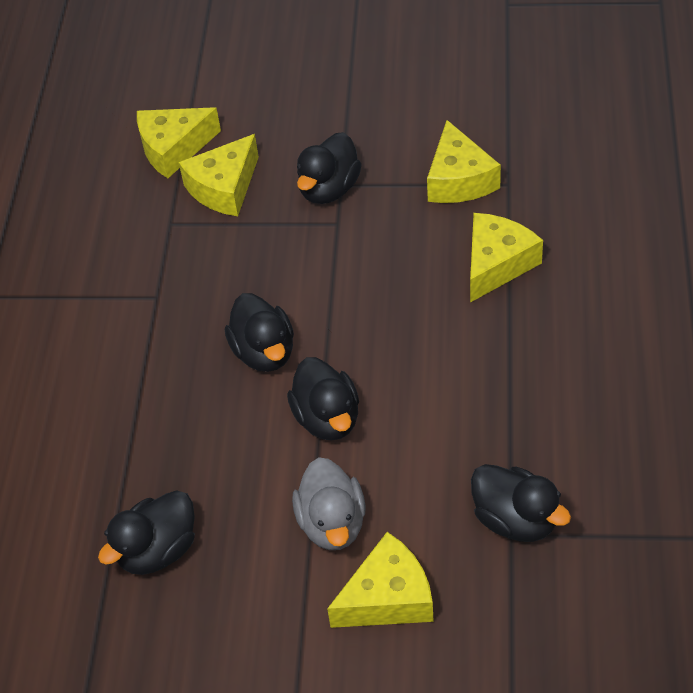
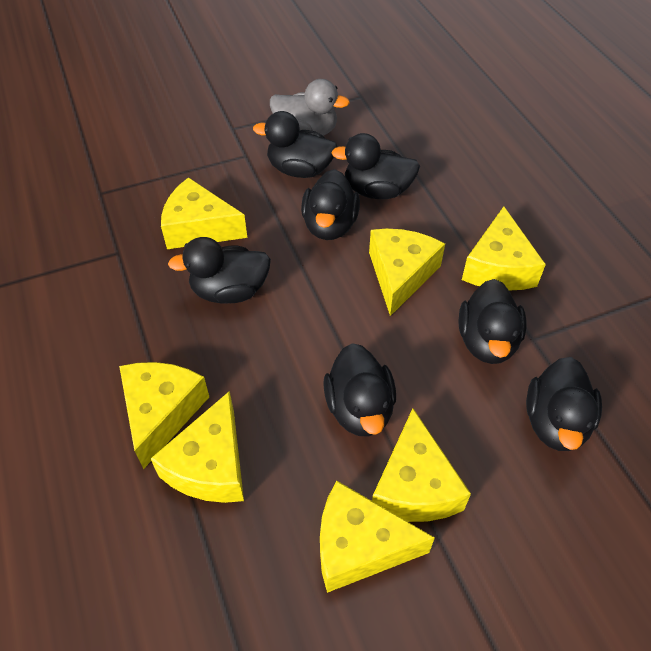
black duck: 5 -> 7
yellow cheese: 5 -> 7

